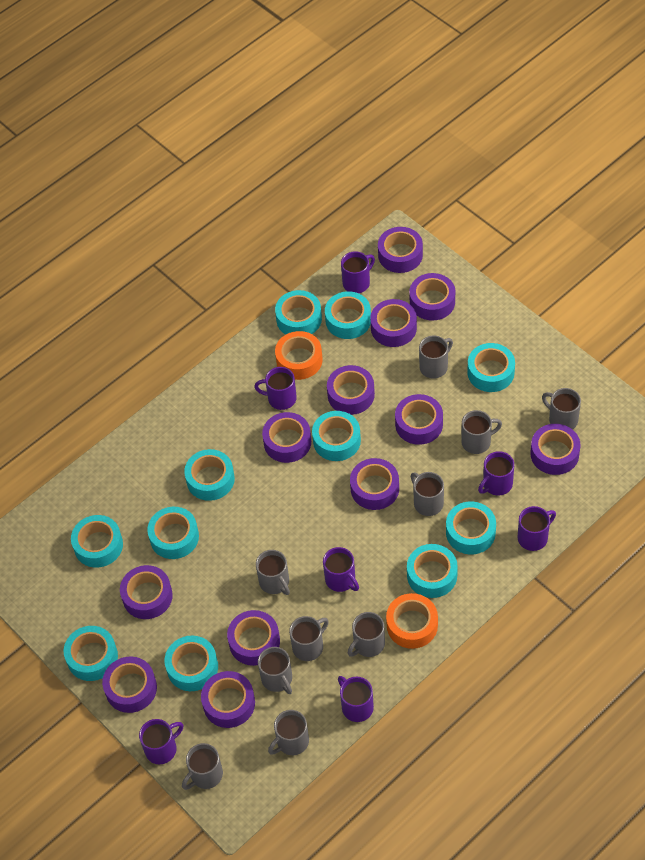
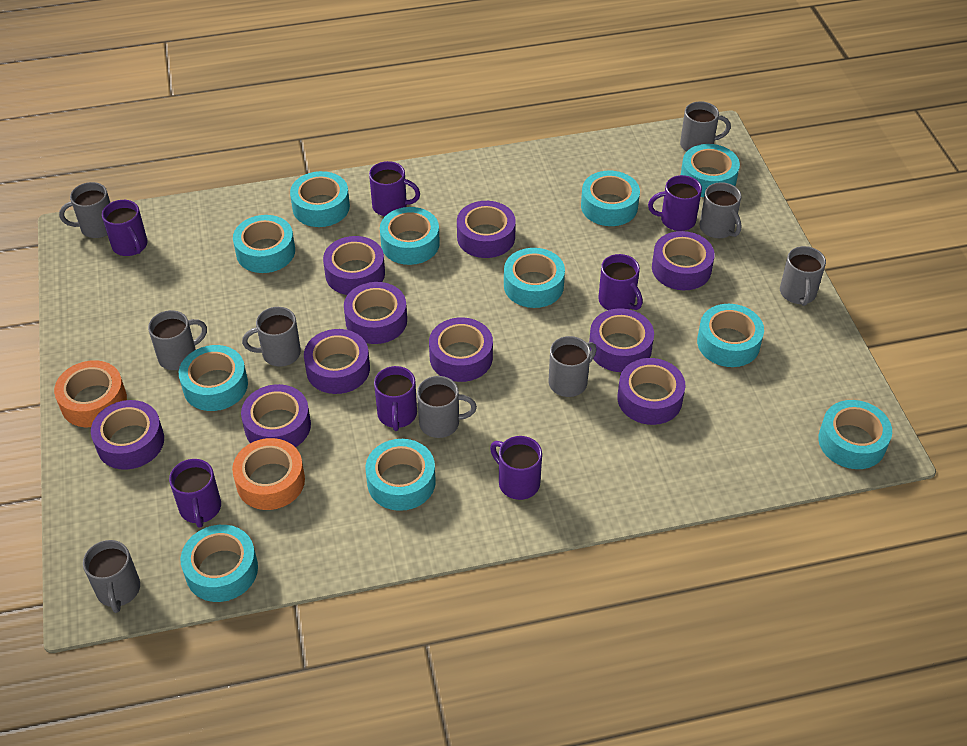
grey mug: 10 -> 9
purple tape: 12 -> 10

